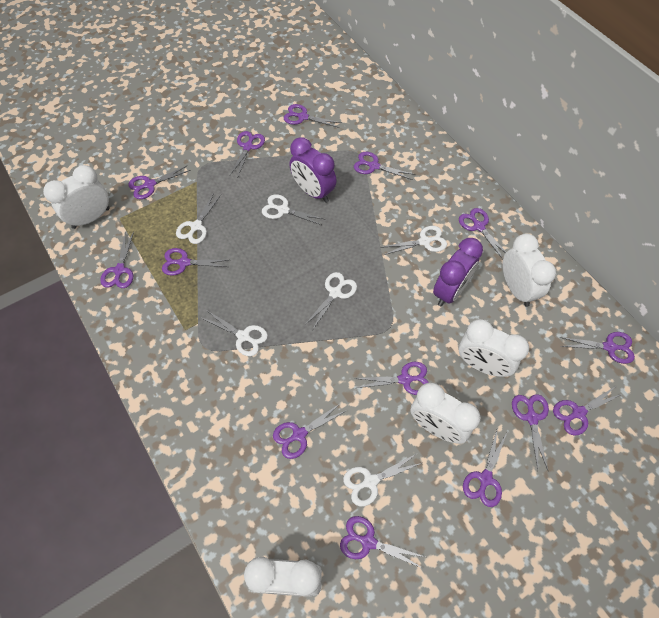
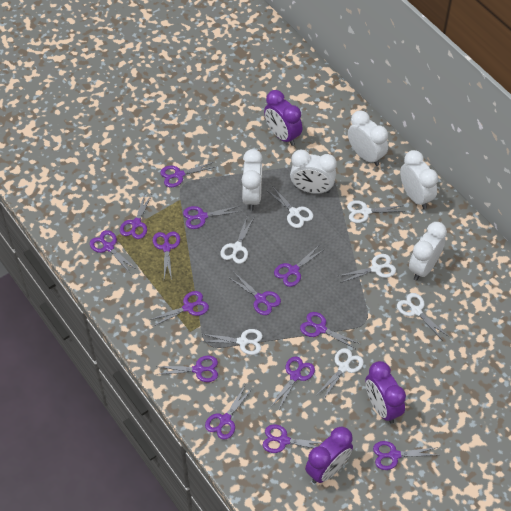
purple clock: 2 -> 3
white scissors: 6 -> 7

